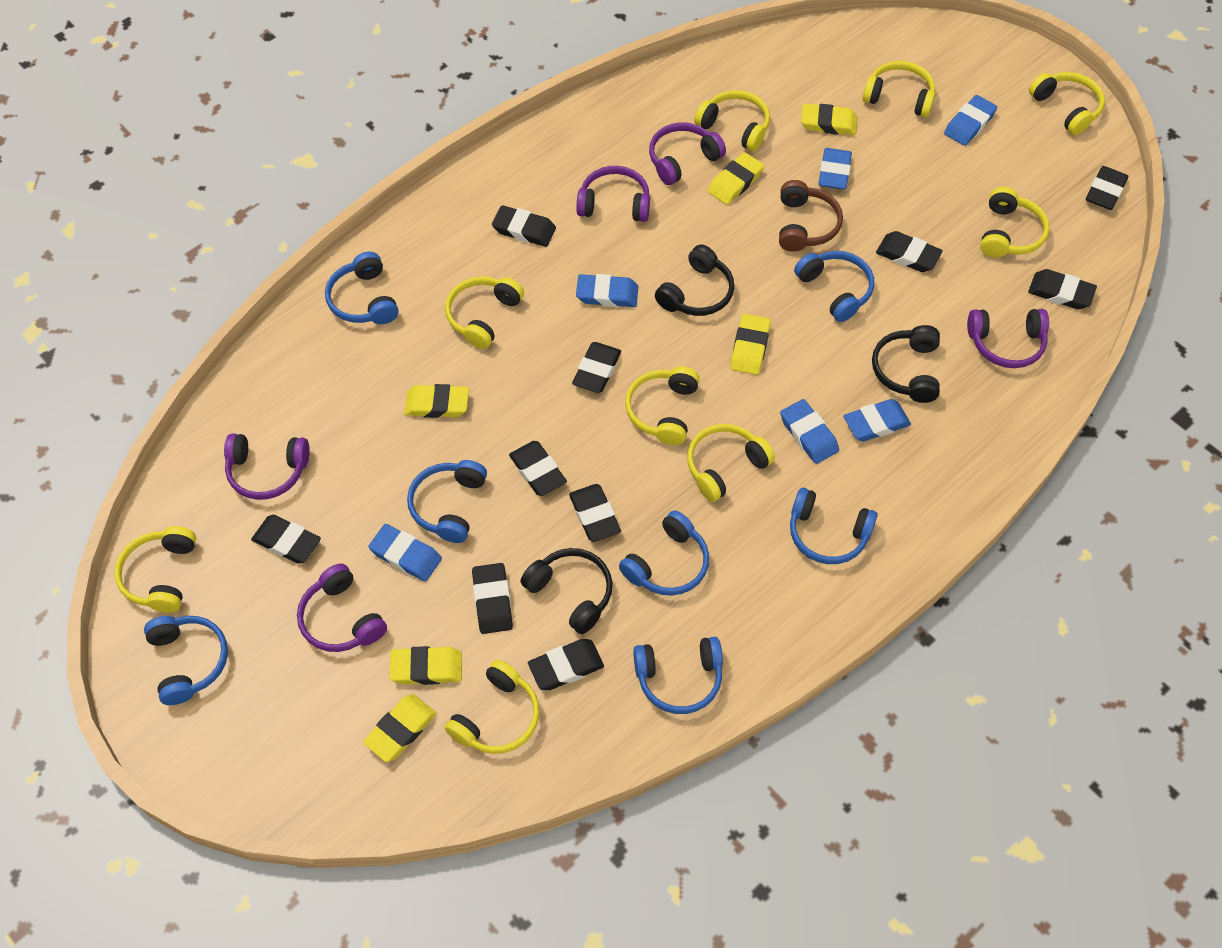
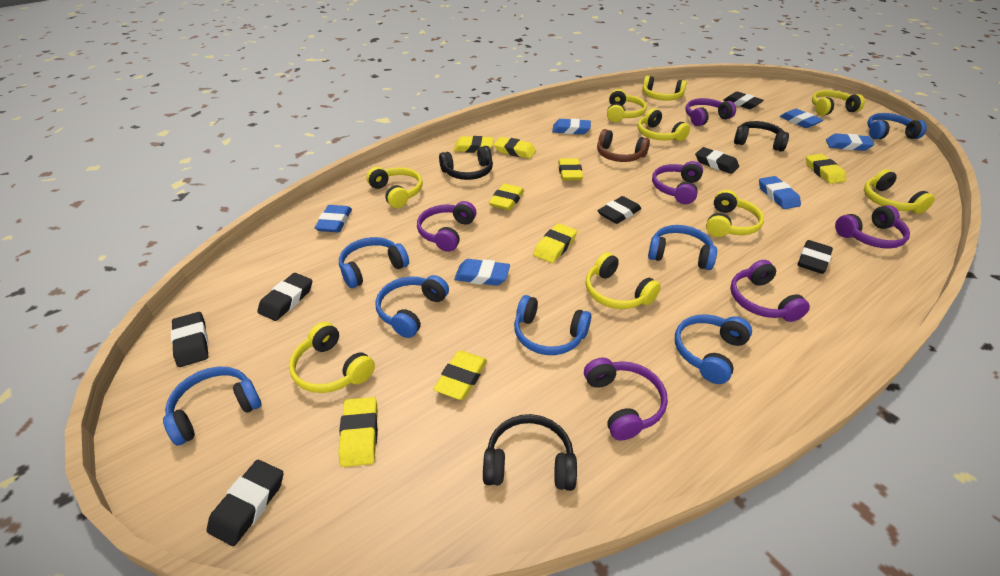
black eraser: 10 -> 7
purple headphones: 5 -> 6
yellow eraser: 6 -> 8

